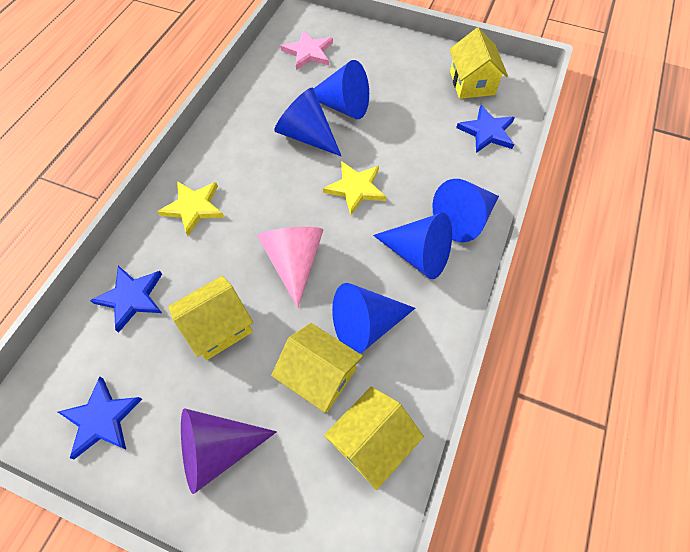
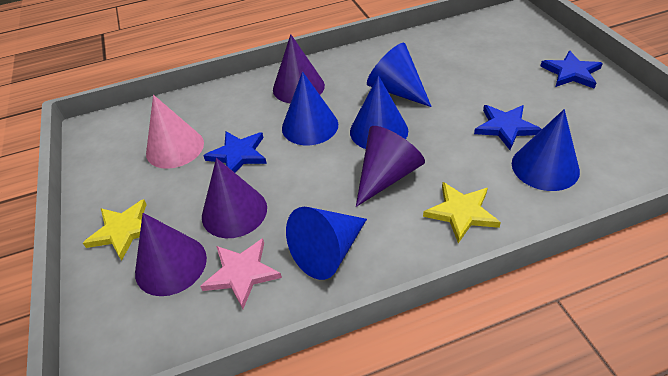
purple cone: 1 -> 4
yellow house: 4 -> 0

